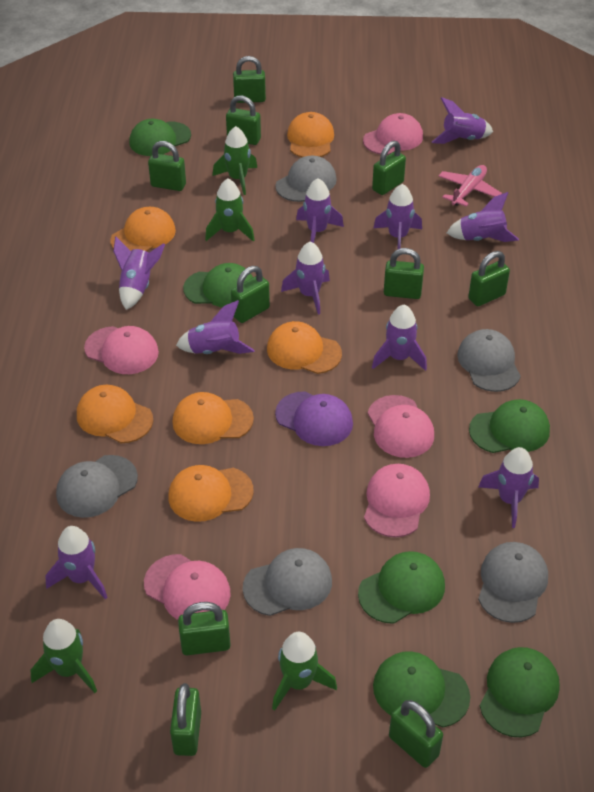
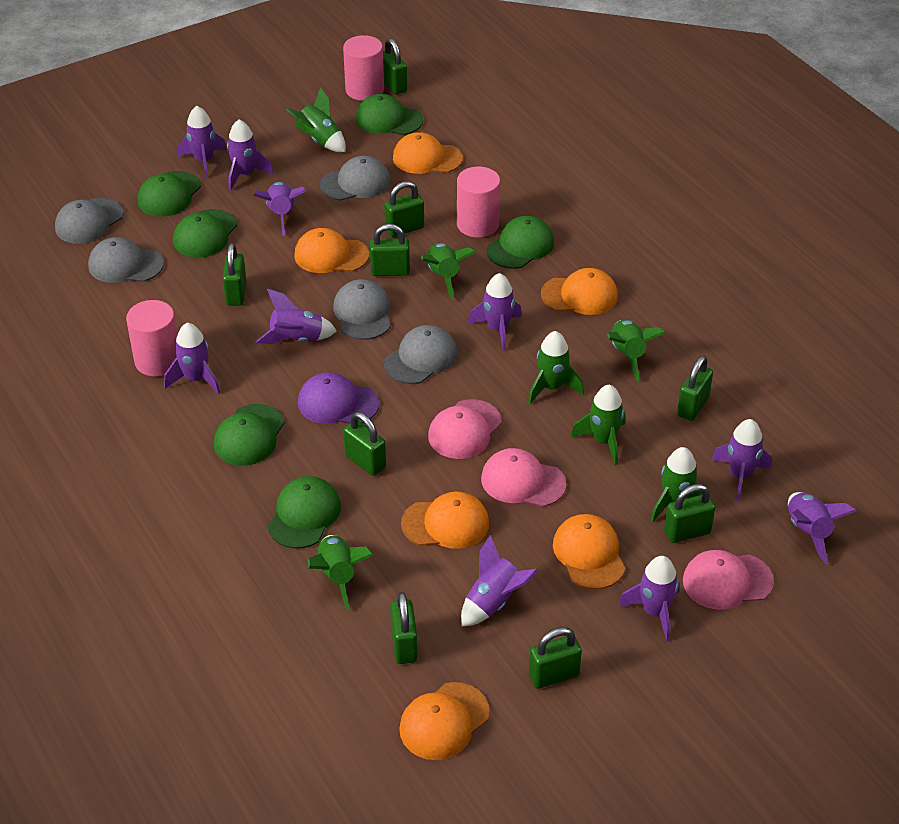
green padlock: 10 -> 9
green rocket: 4 -> 7
pink cap: 5 -> 3
pink cylinder: 0 -> 3
pink plane: 1 -> 0

